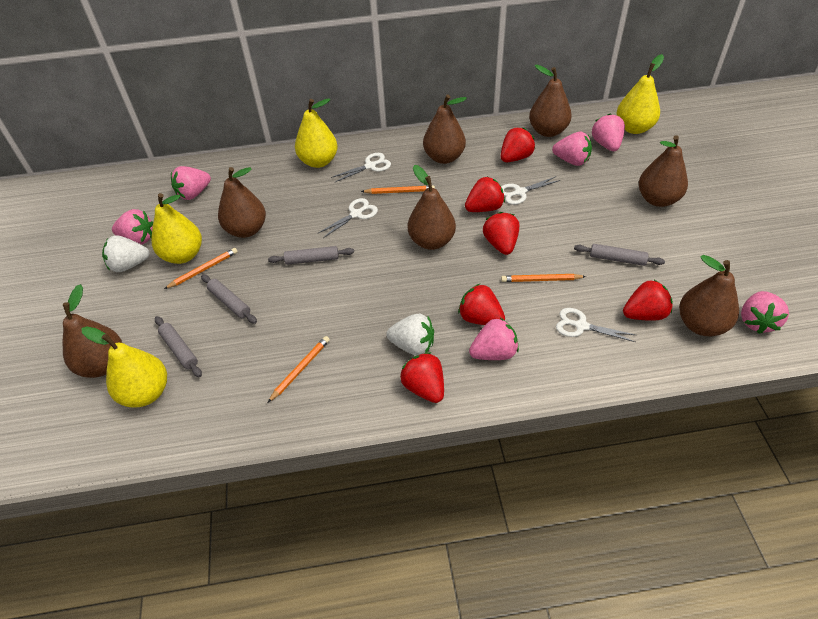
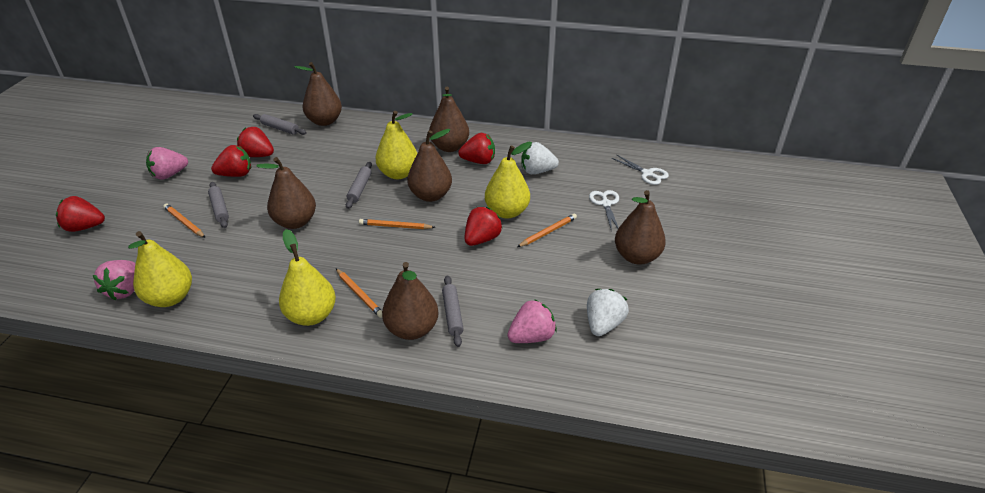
brown pear: 7 -> 6
pink strawberry: 6 -> 3
red strawberry: 6 -> 5
white scissors: 4 -> 2

